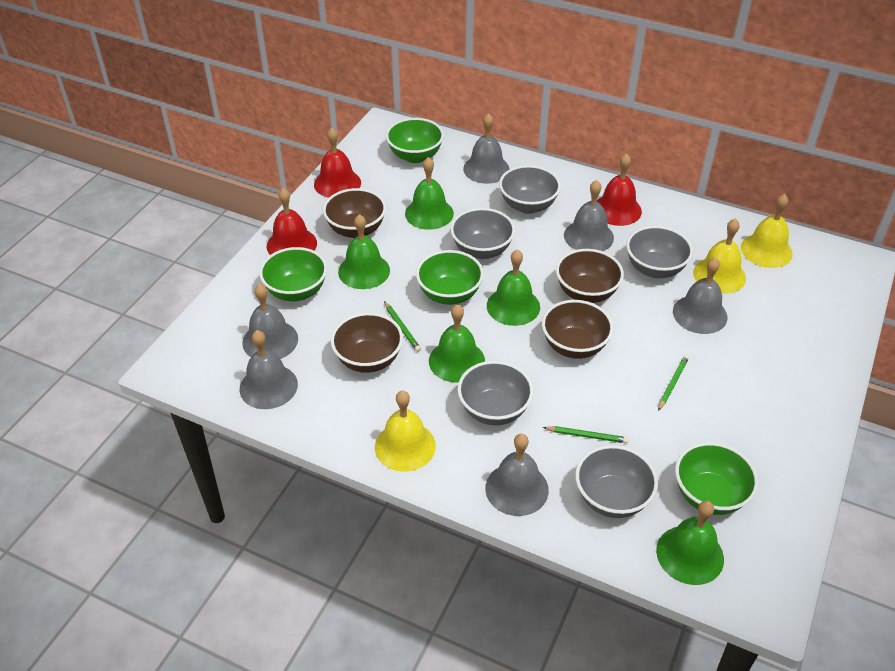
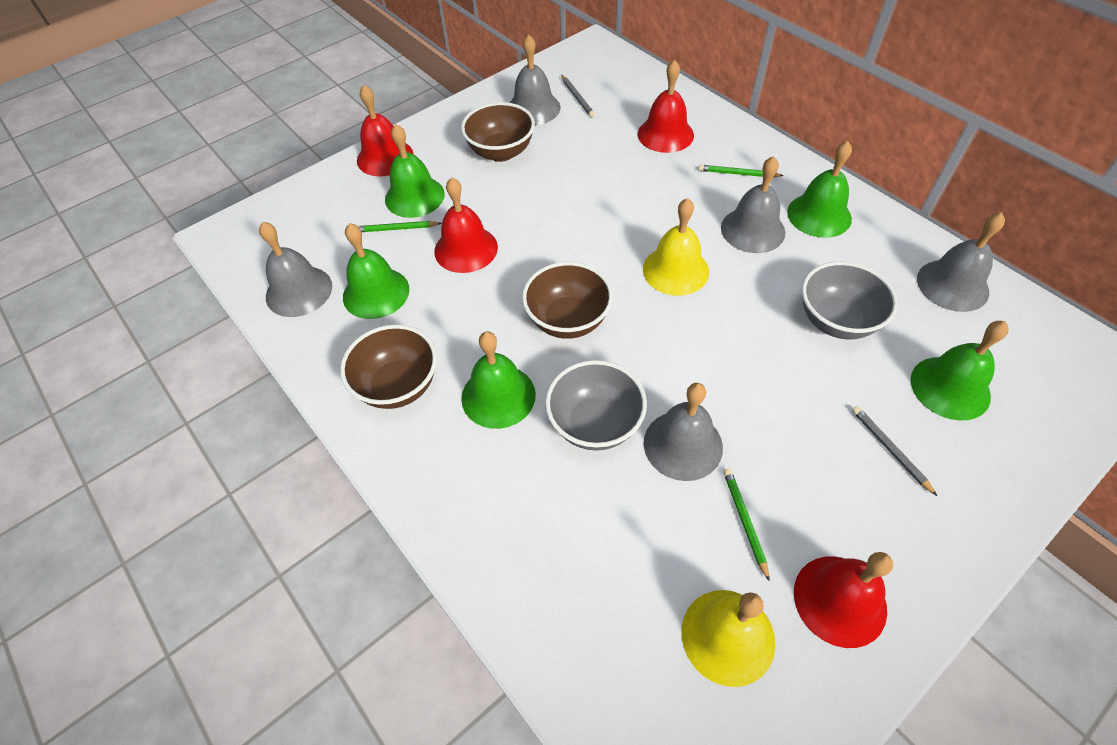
brown bowl: 4 -> 3
green bowl: 4 -> 0
grey bell: 6 -> 5
grey bowl: 5 -> 2
grey pencil: 0 -> 2
red bell: 3 -> 4
yellow bell: 3 -> 2

